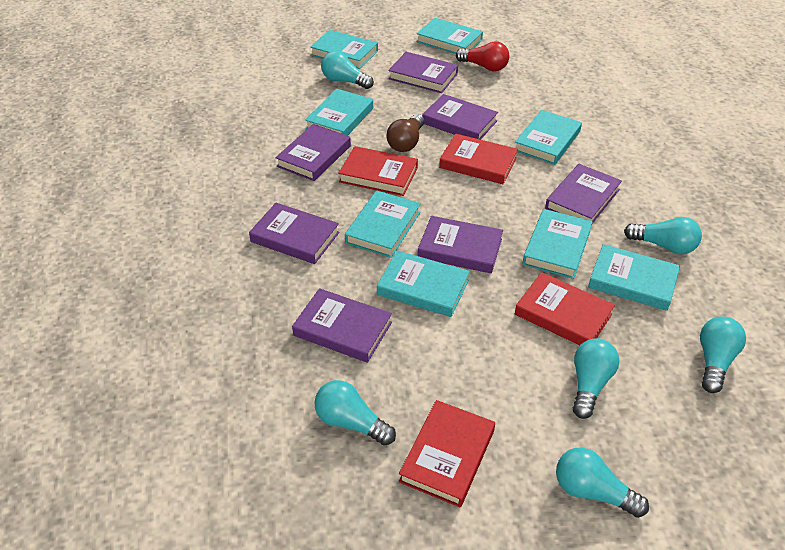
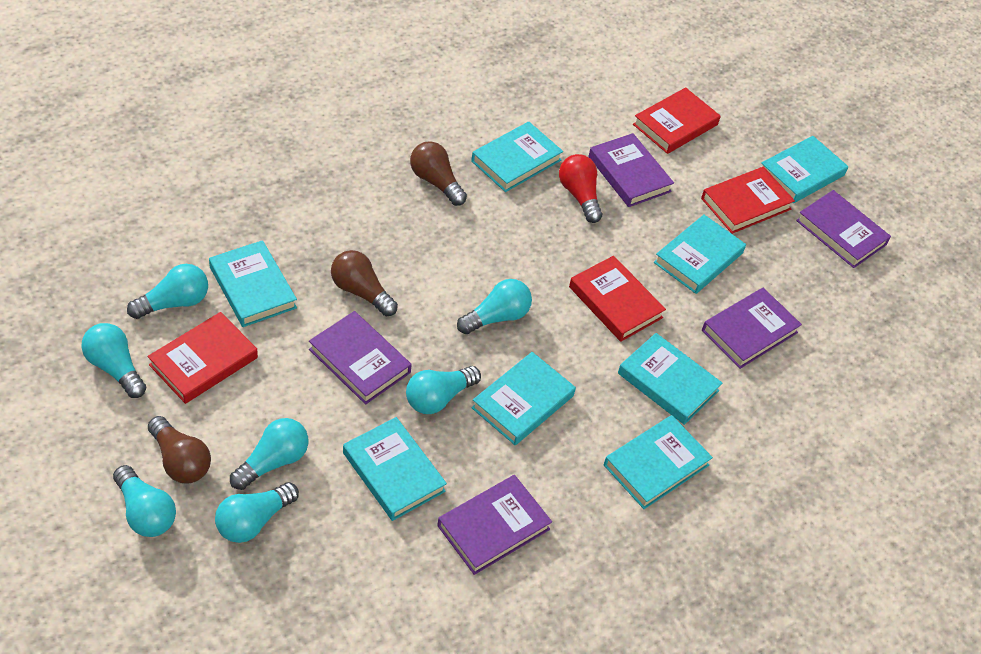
brown light bulb: 1 -> 3
purple book: 7 -> 5
turquoise light bulb: 6 -> 7

